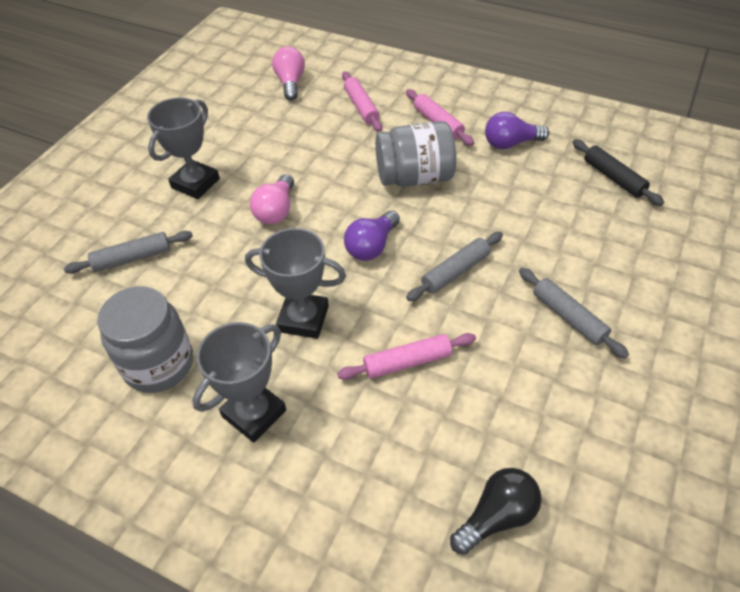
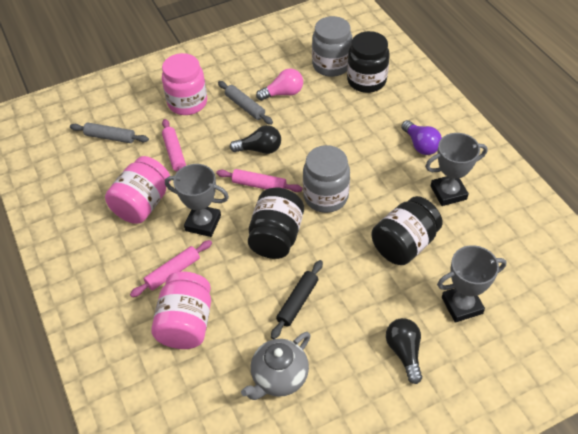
black jar: 0 -> 3
black light bulb: 1 -> 2
grey rolling pin: 3 -> 2
grey teapot: 0 -> 1
pink jar: 0 -> 3
pink light bulb: 2 -> 1
purple light bulb: 2 -> 1

